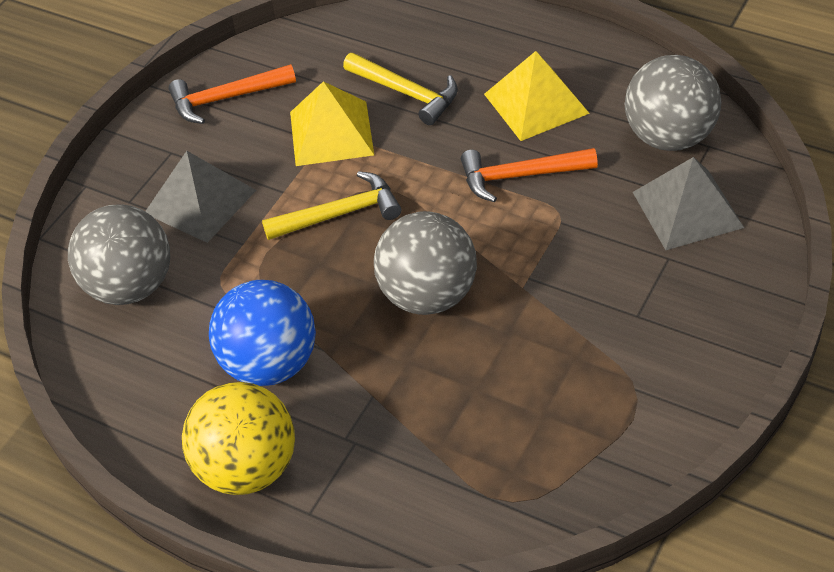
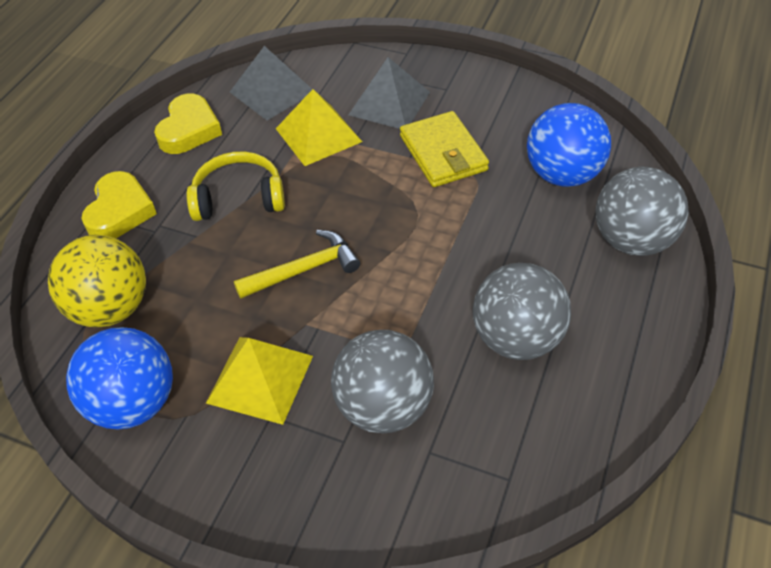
blue ball: 1 -> 2
orange hammer: 2 -> 0
yellow hammer: 2 -> 1
yellow headphones: 0 -> 1
yellow heart: 0 -> 2
yellow wallet: 0 -> 1

